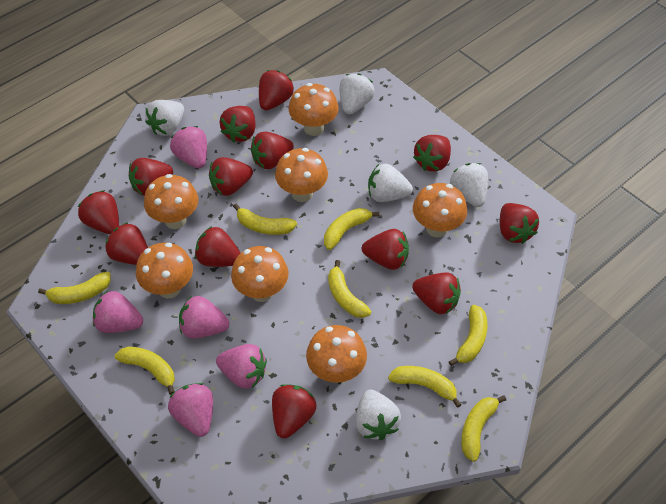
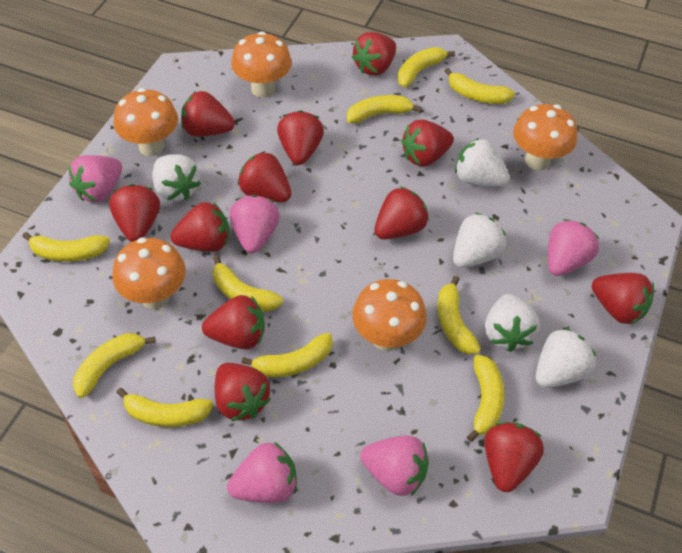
orange mushroom: 7 -> 5
red strawberry: 13 -> 12
yellow banana: 8 -> 10

